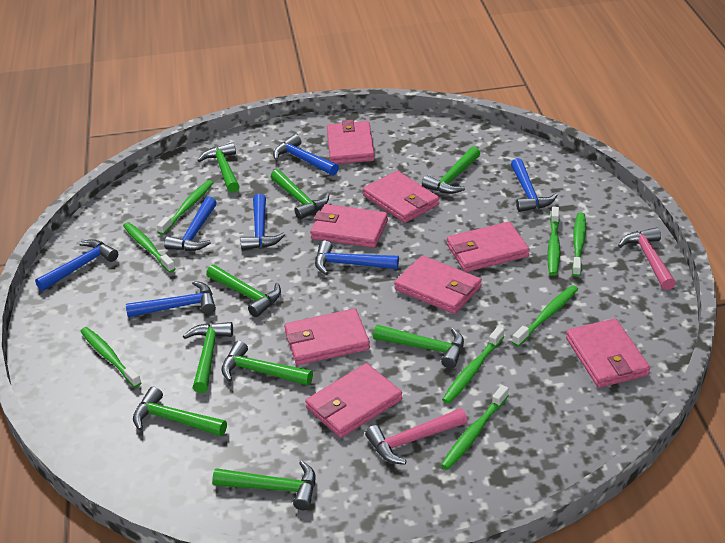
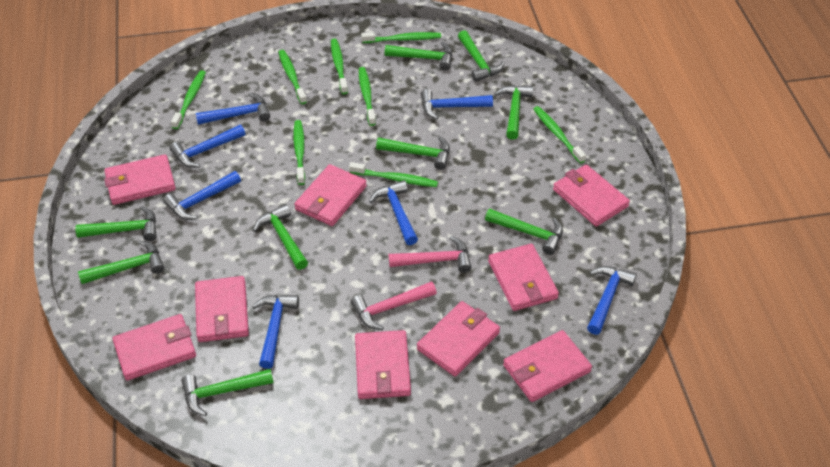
pink wallet: 8 -> 9

